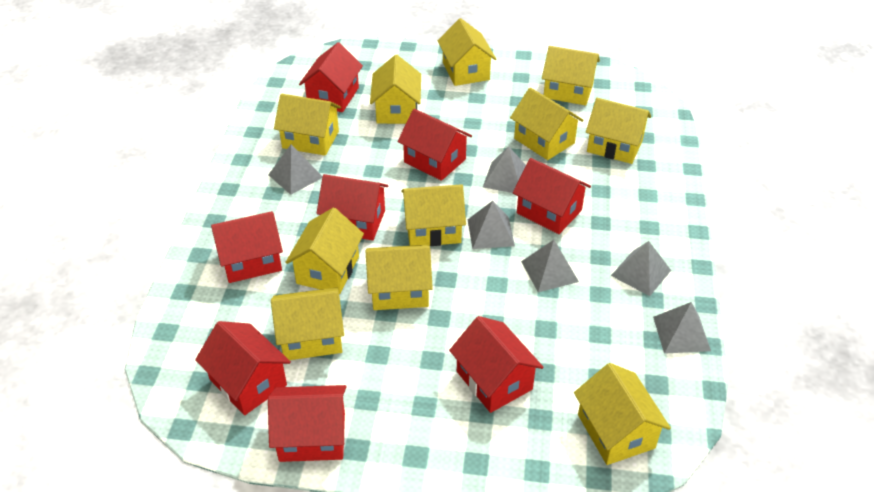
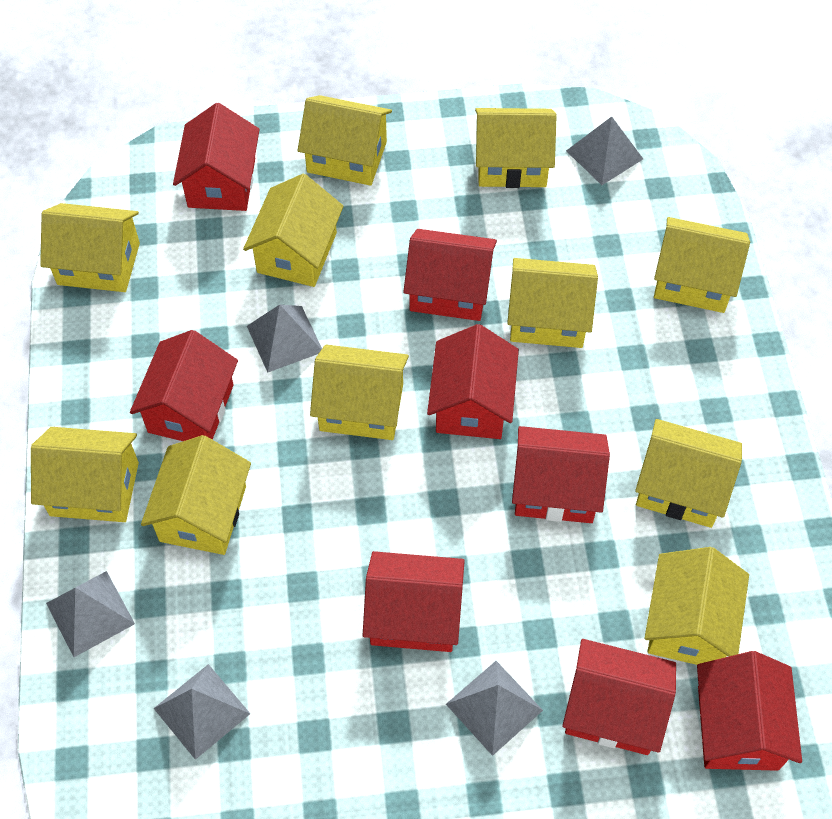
grey pyramid: 6 -> 5

